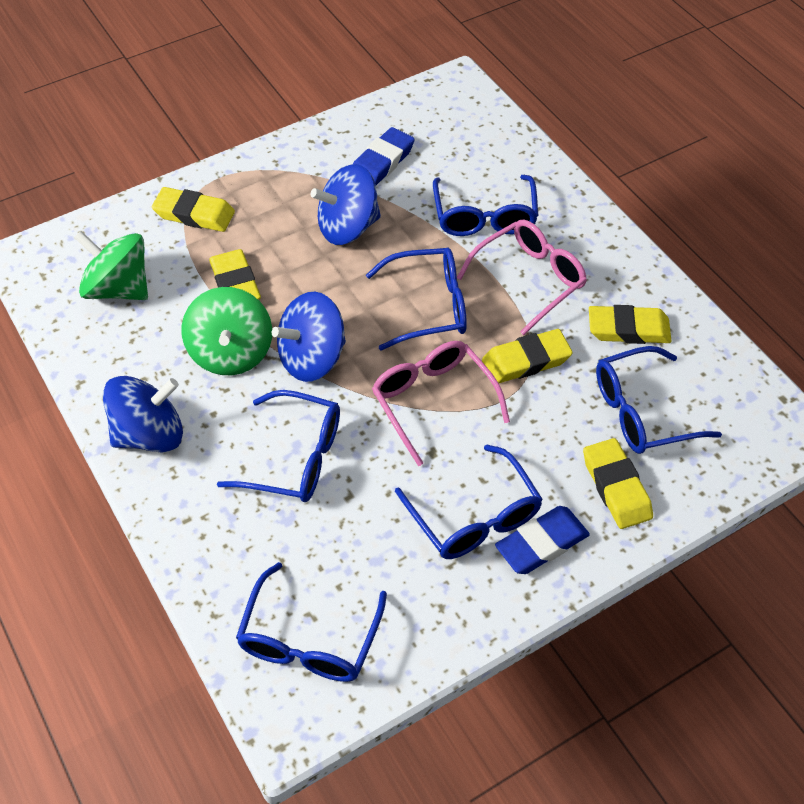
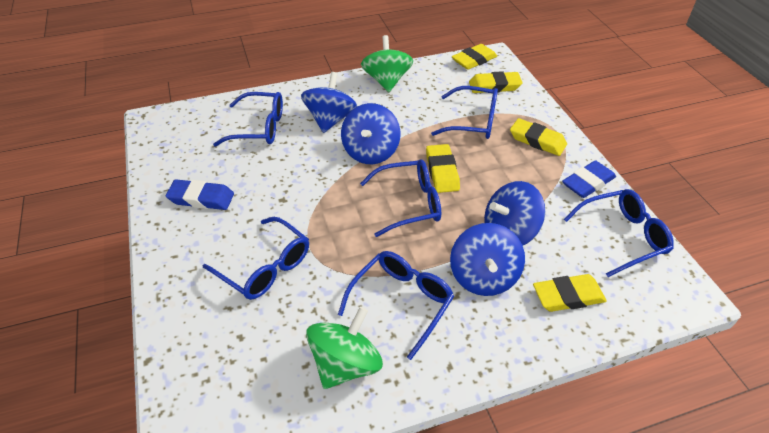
blue spinning top: 3 -> 4
pink glasses: 2 -> 0

